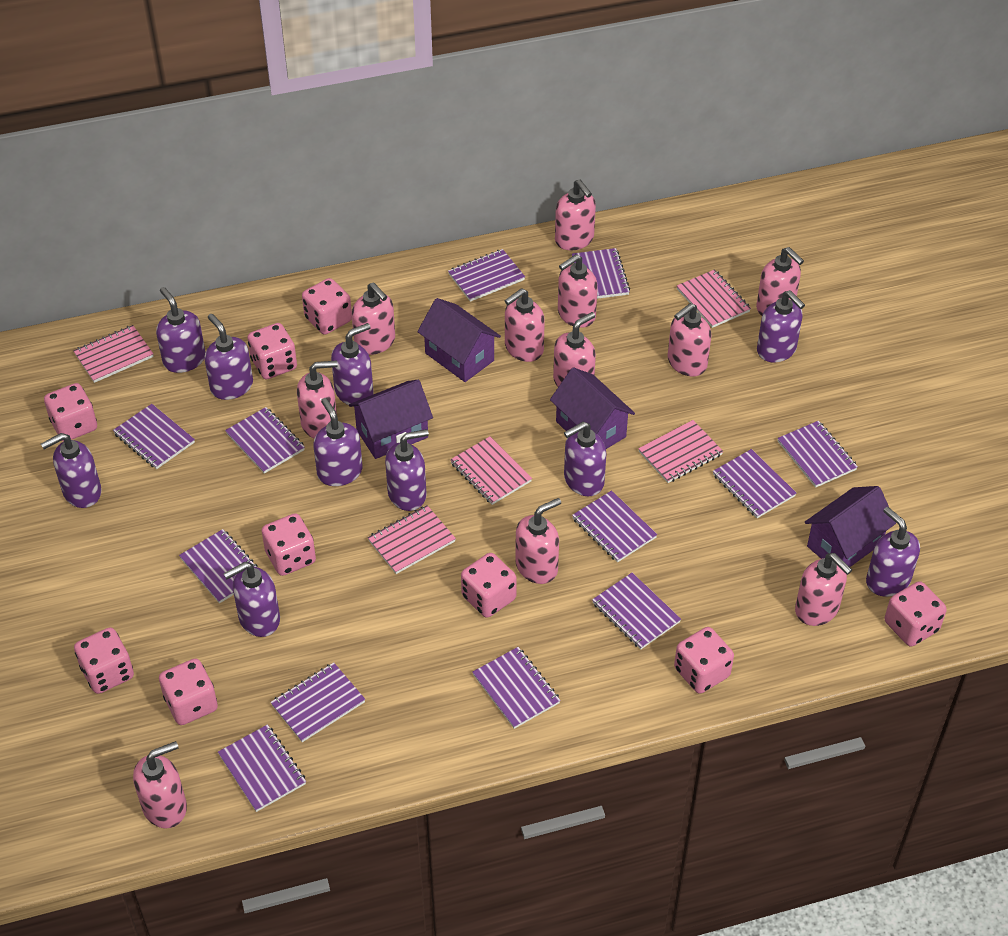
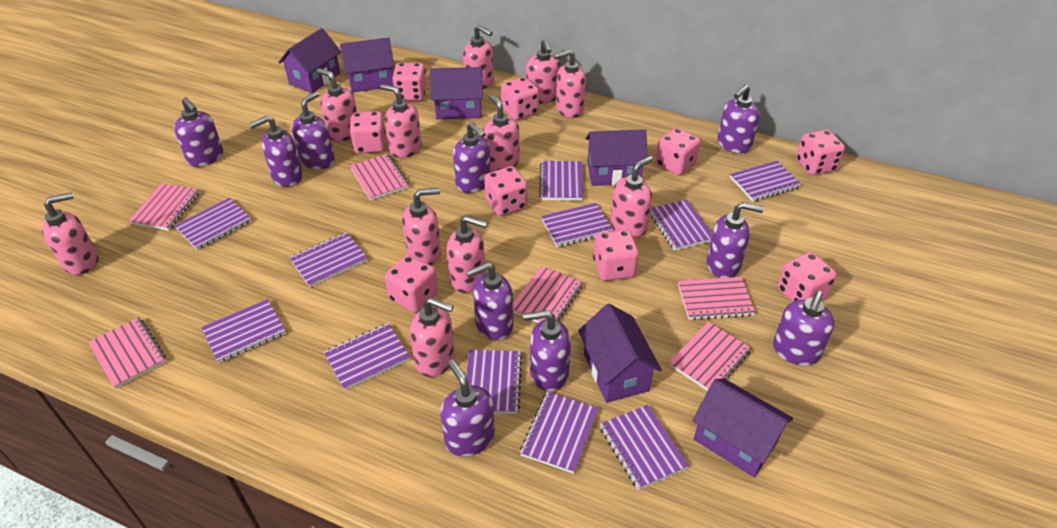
pink notebook: 5 -> 6
purple house: 4 -> 6
purple notebook: 12 -> 11

